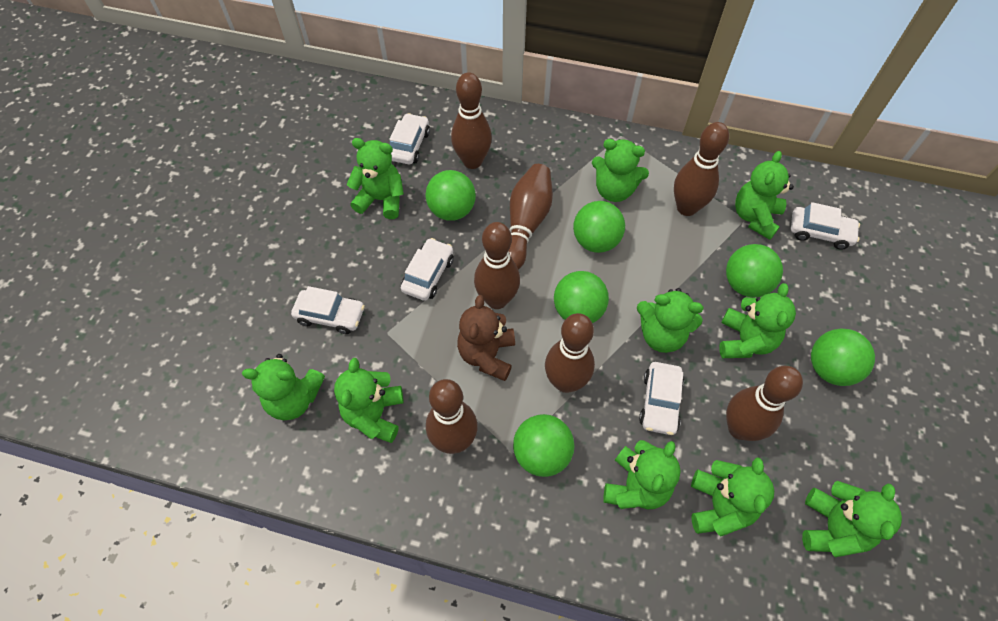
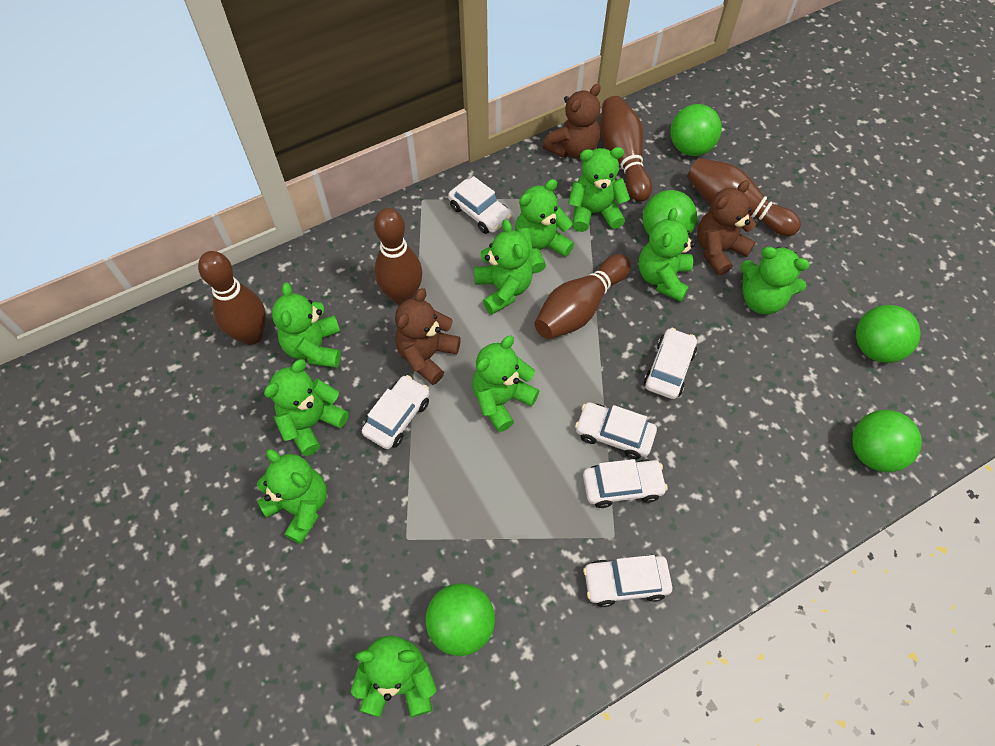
brown bowling pin: 7 -> 5
brown teddy bear: 1 -> 3
green ball: 6 -> 5
white car: 5 -> 6

